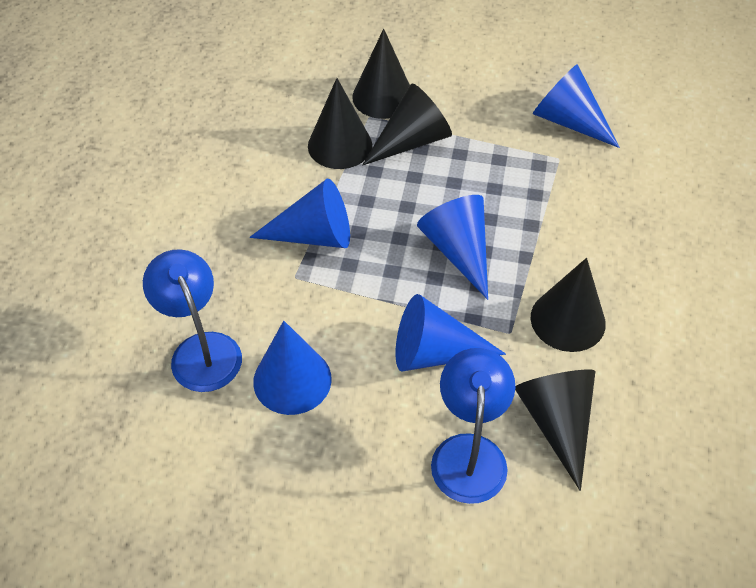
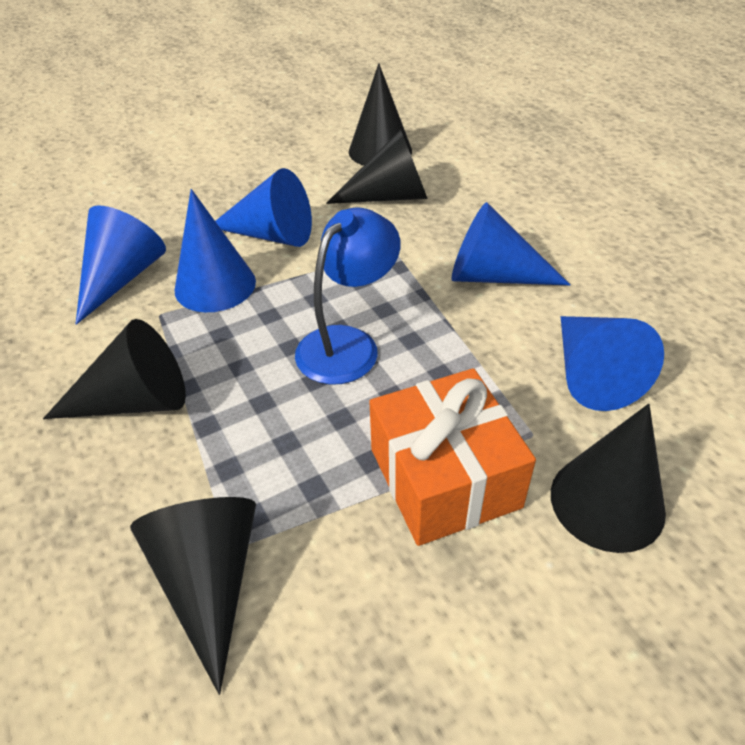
blue lamp: 2 -> 1
orange gift: 0 -> 1

